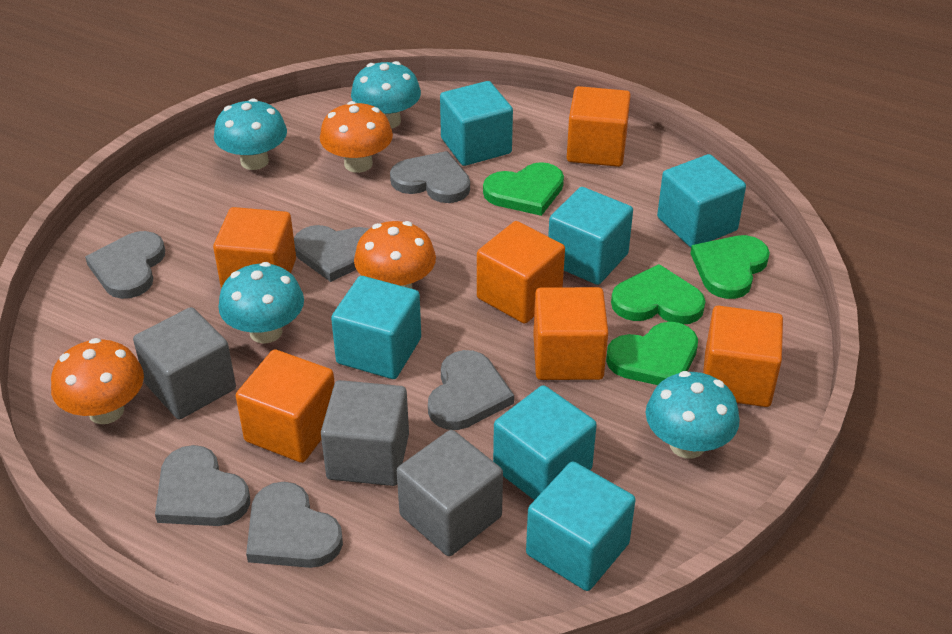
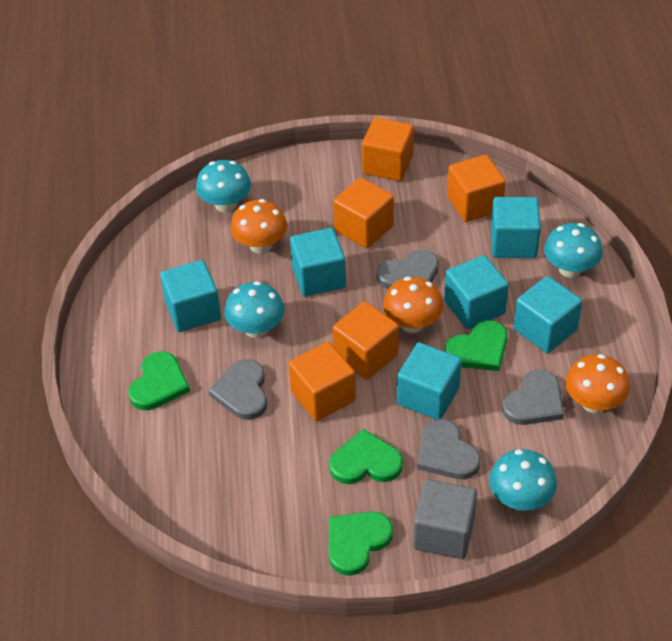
grey cube: 3 -> 1
grey heart: 6 -> 4
orange cube: 6 -> 5

